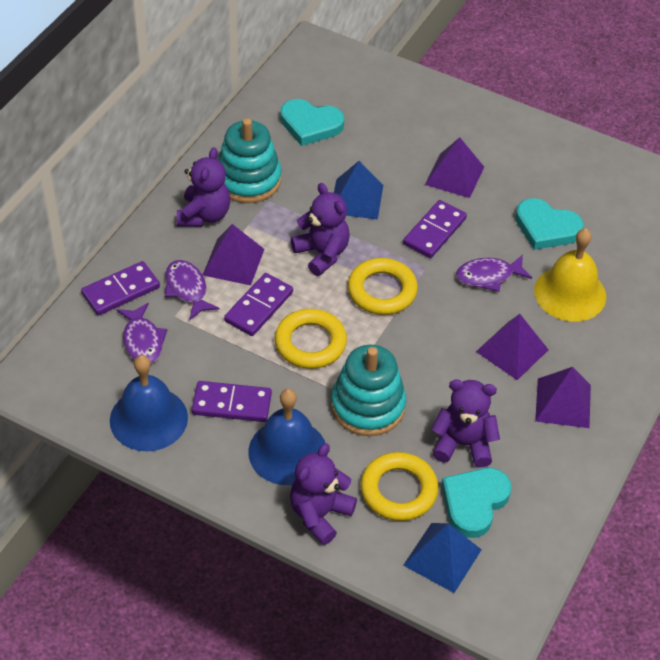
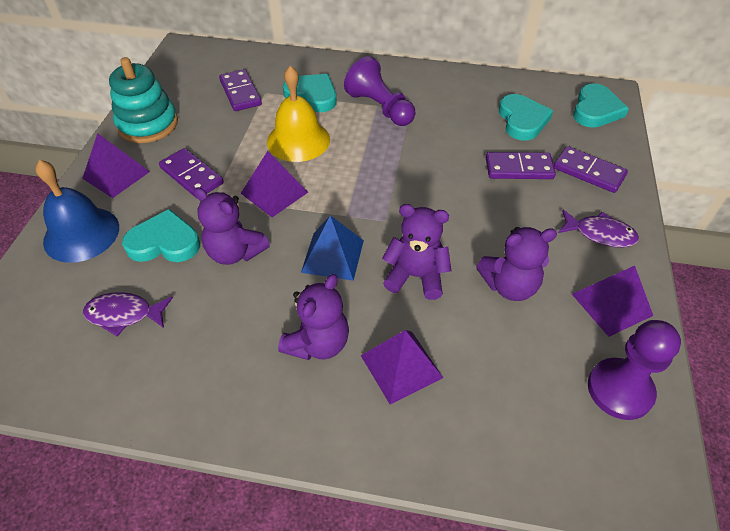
blue bell: 2 -> 1
blue pyramid: 2 -> 1
purple fish: 3 -> 2
purple pawn: 0 -> 2
turquoise heart: 3 -> 4
turquoise stacking toy: 2 -> 1
yellow ring: 3 -> 0

